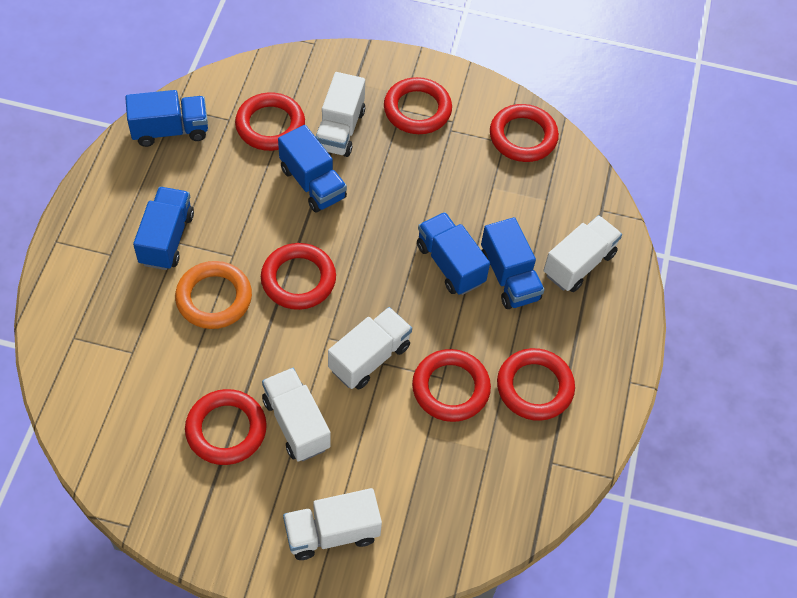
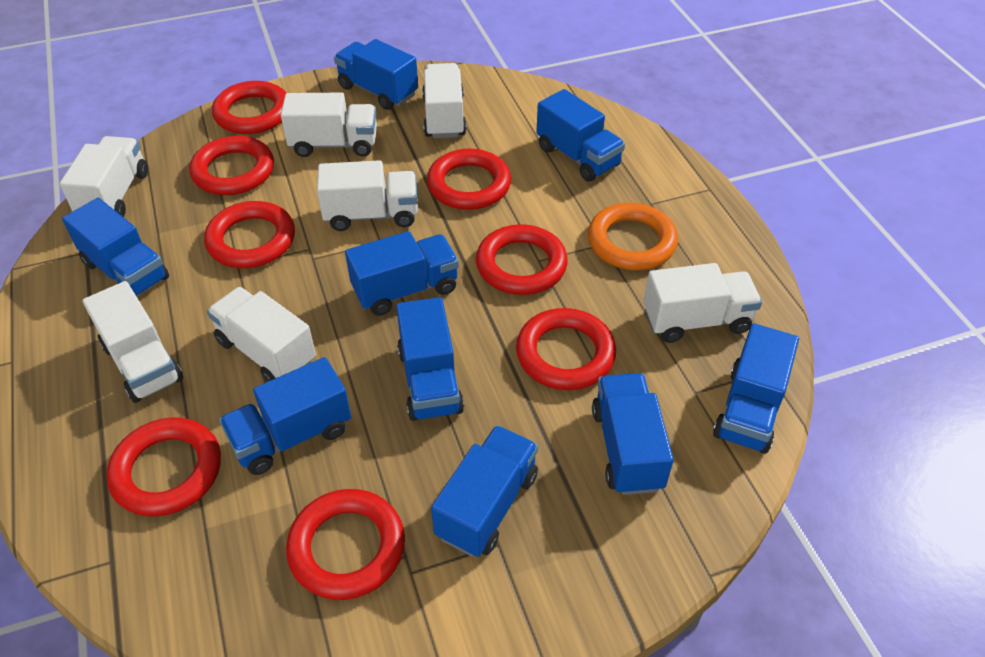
blue truck: 5 -> 9
red ring: 7 -> 8
white truck: 5 -> 7

